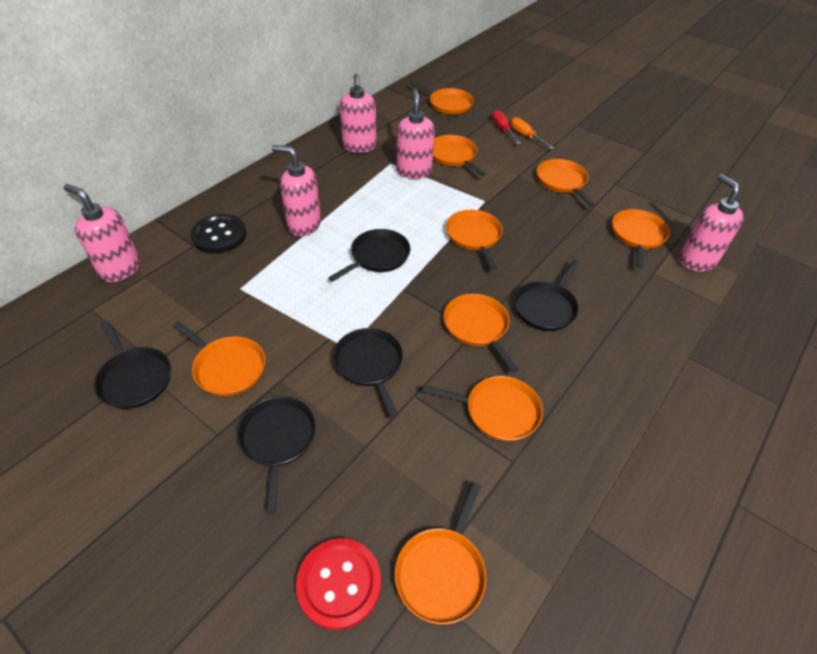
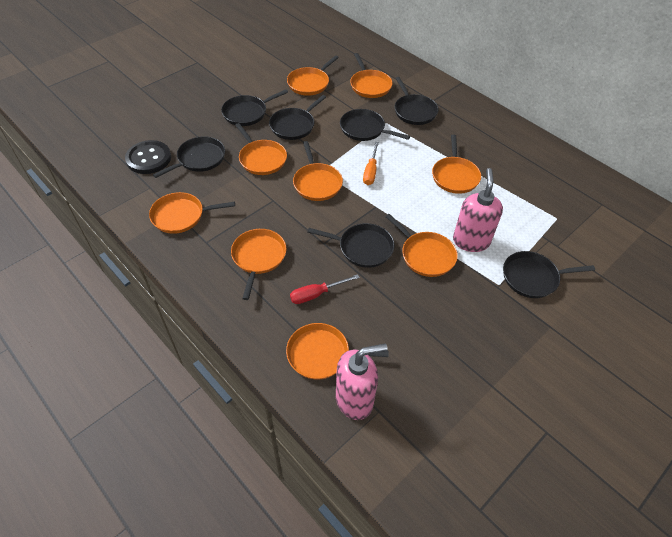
black pan: 5 -> 7
pink soap dispenser: 5 -> 2
red button: 1 -> 0

